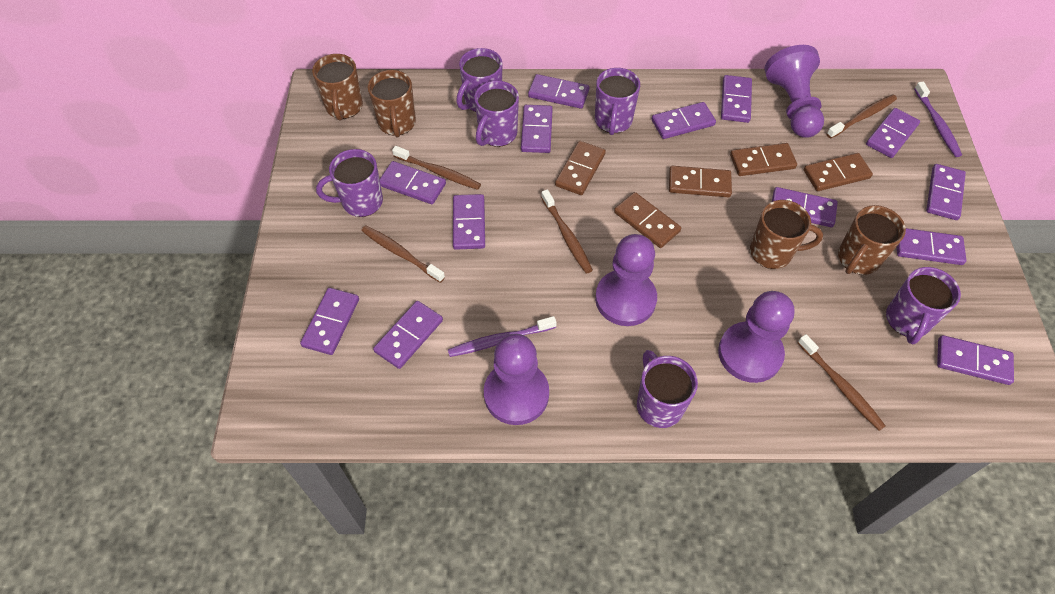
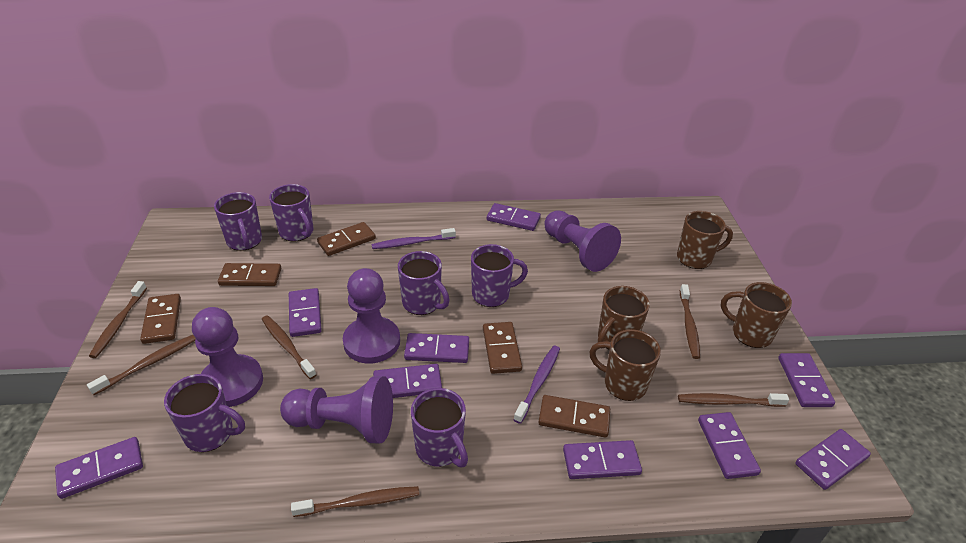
brown toothbrush: 5 -> 6
purple domino: 13 -> 9

